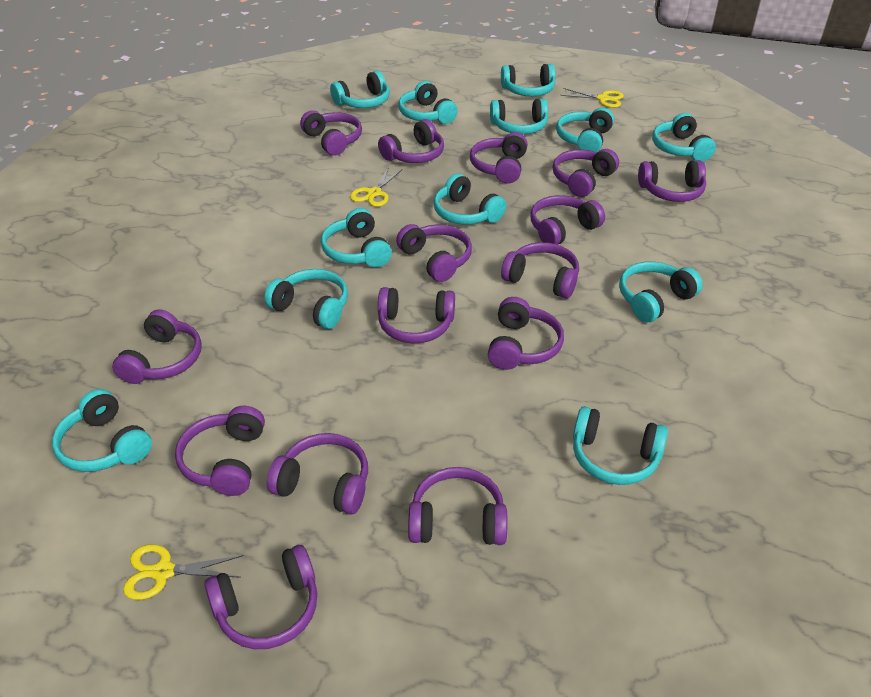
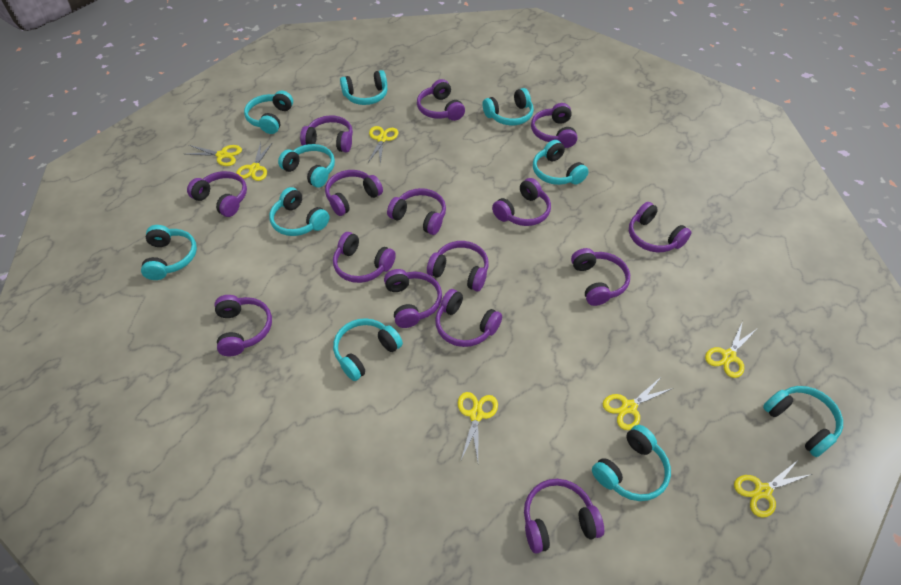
turquoise headphones: 12 -> 10
yellow scissors: 3 -> 7

